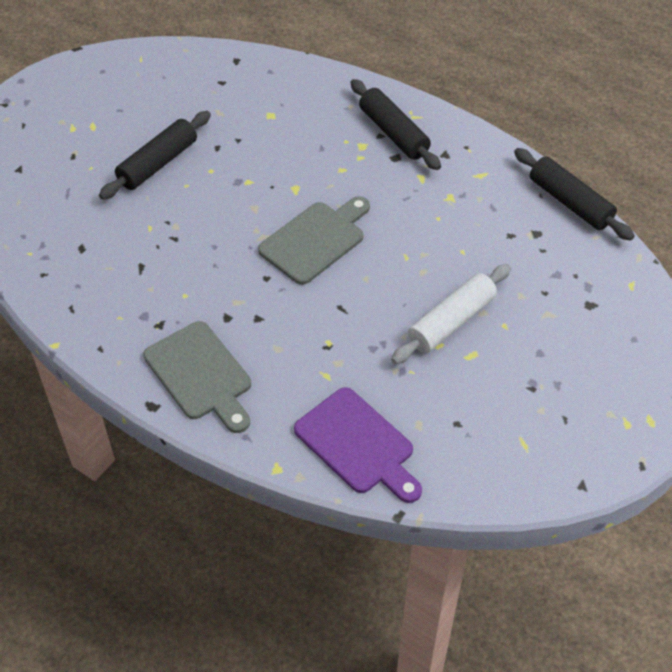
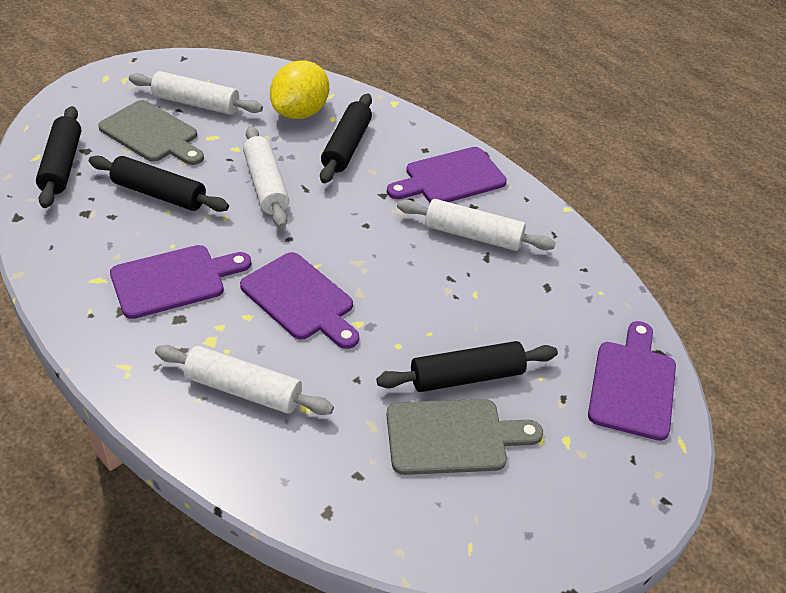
black rolling pin: 3 -> 4
purple cutting board: 1 -> 4
white rolling pin: 1 -> 4
yellow lemon: 0 -> 1

